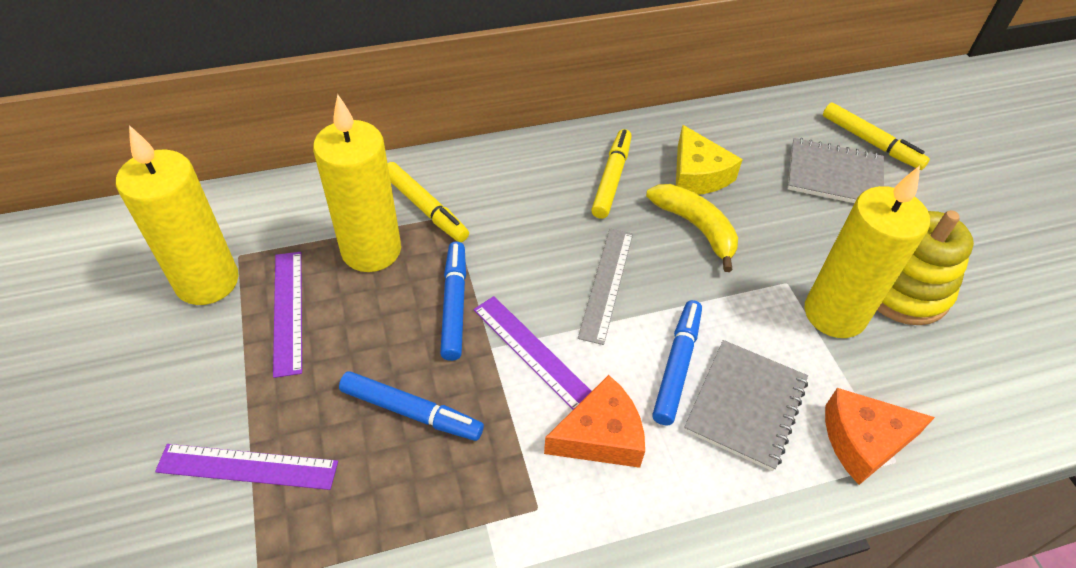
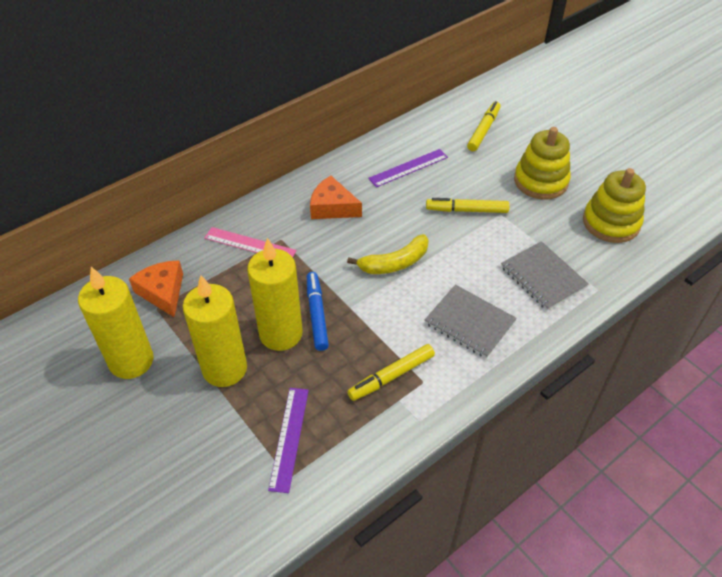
blue marker: 3 -> 1
grey ruler: 1 -> 0
pink ruler: 0 -> 1
purple ruler: 3 -> 2
yellow cheese: 1 -> 0
yellow stacking toy: 1 -> 2

